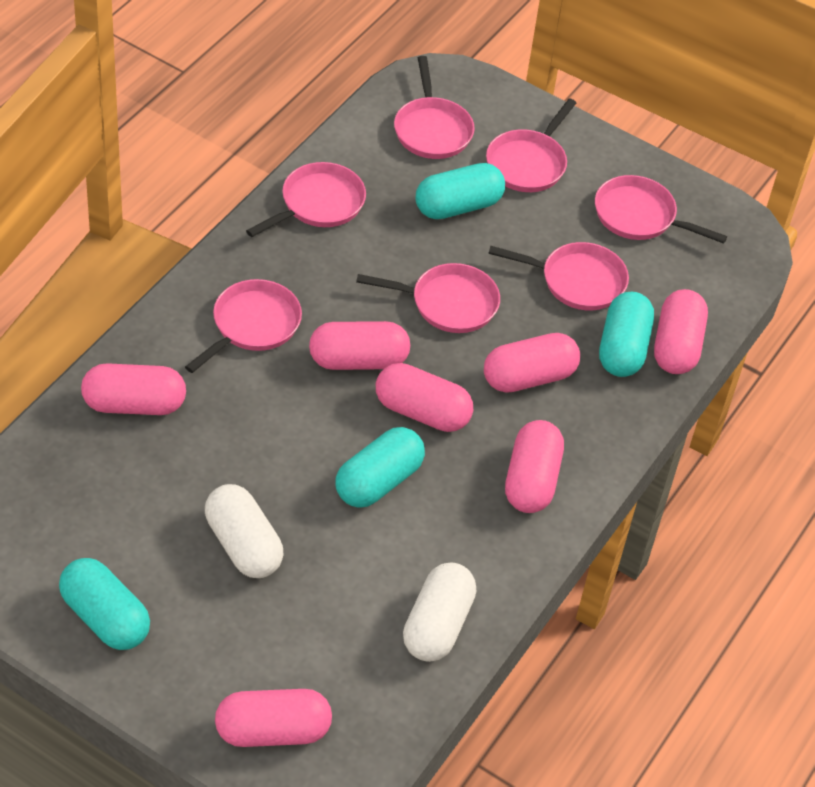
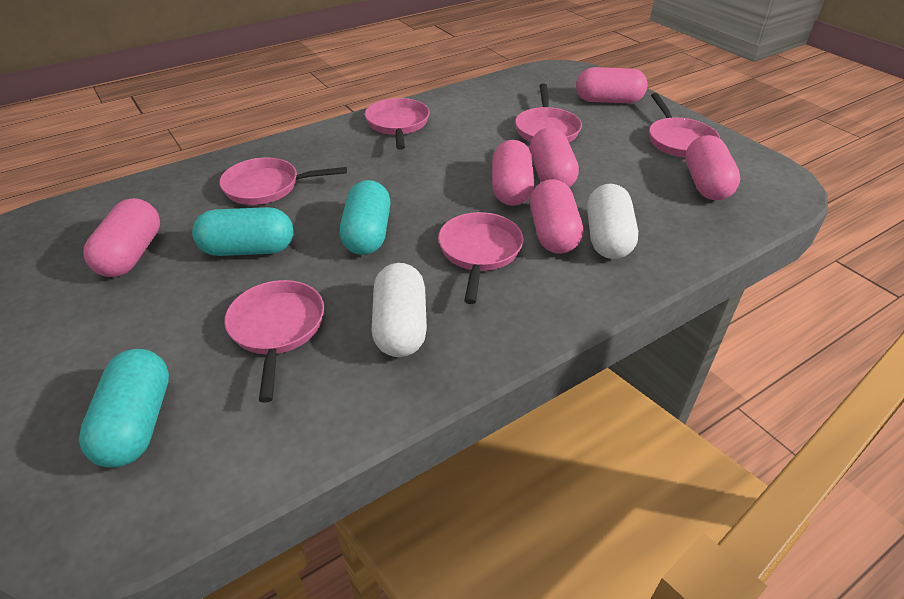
pink capsule: 7 -> 6
pink pan: 7 -> 6
turquoise capsule: 4 -> 3

